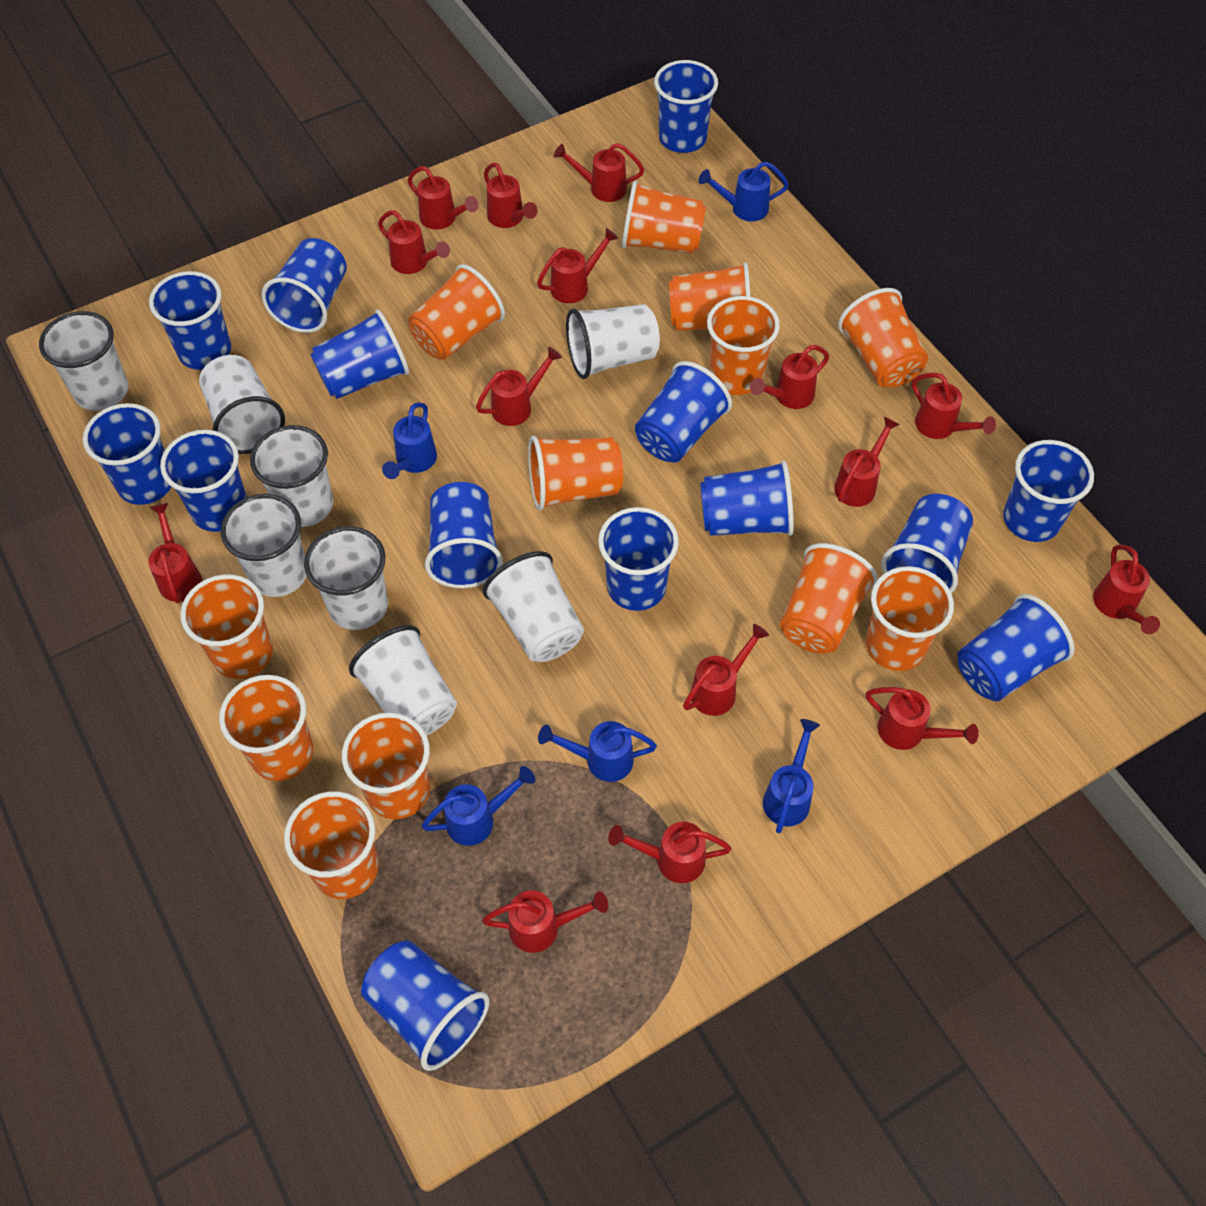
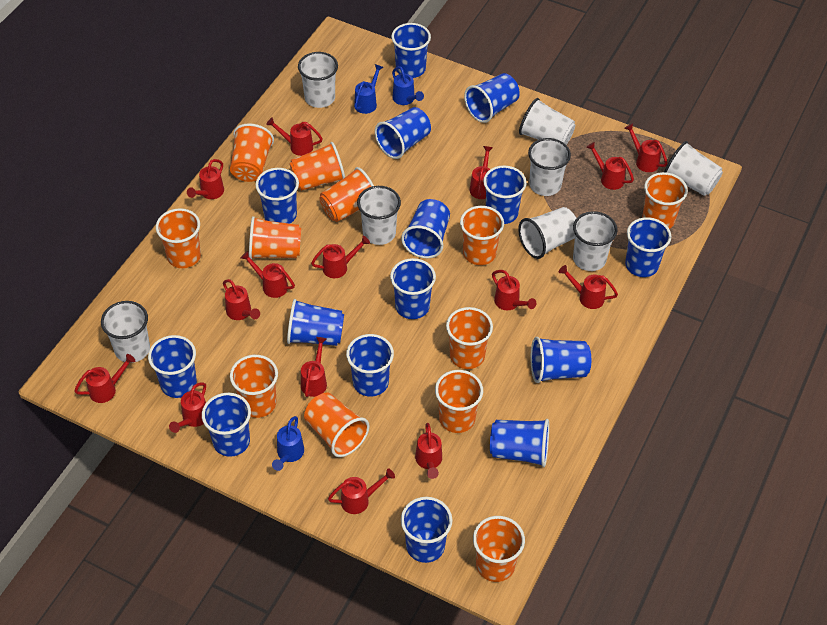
blue cup: 14 -> 15
blue watering can: 5 -> 3

